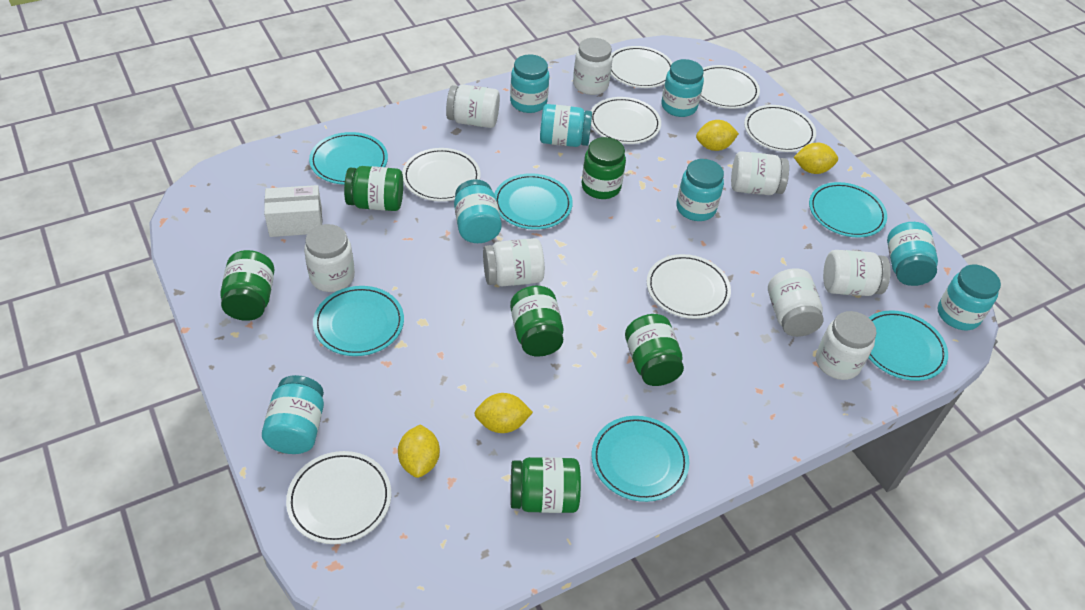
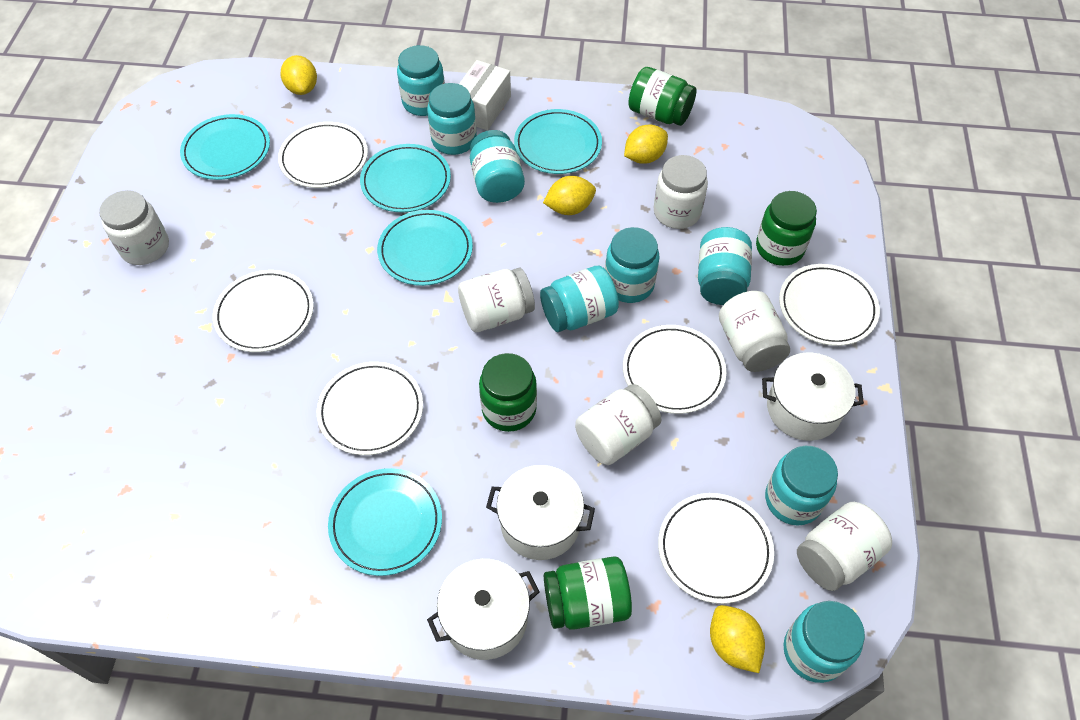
green jar: 6 -> 4
turquoise plate: 6 -> 5
white jar: 8 -> 6
white plate: 7 -> 6
white pot: 0 -> 3

